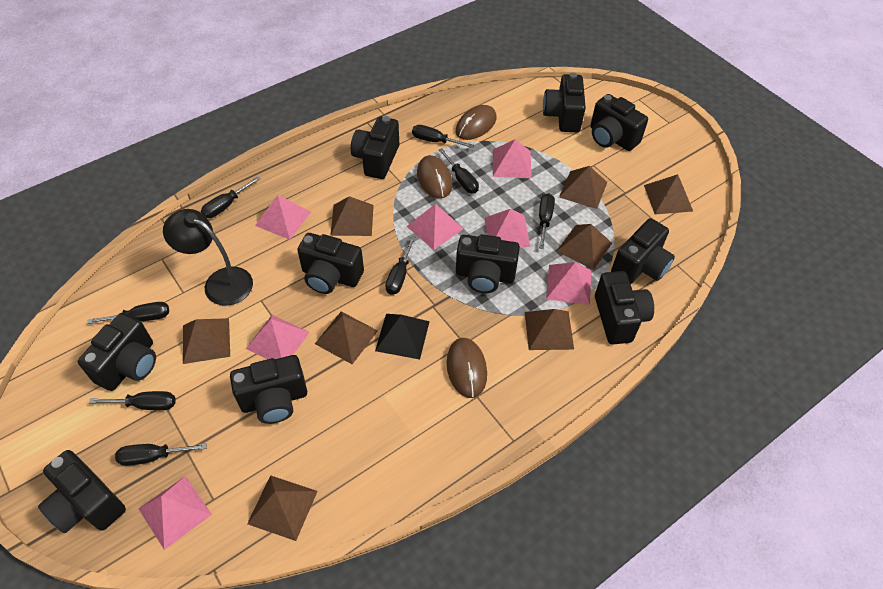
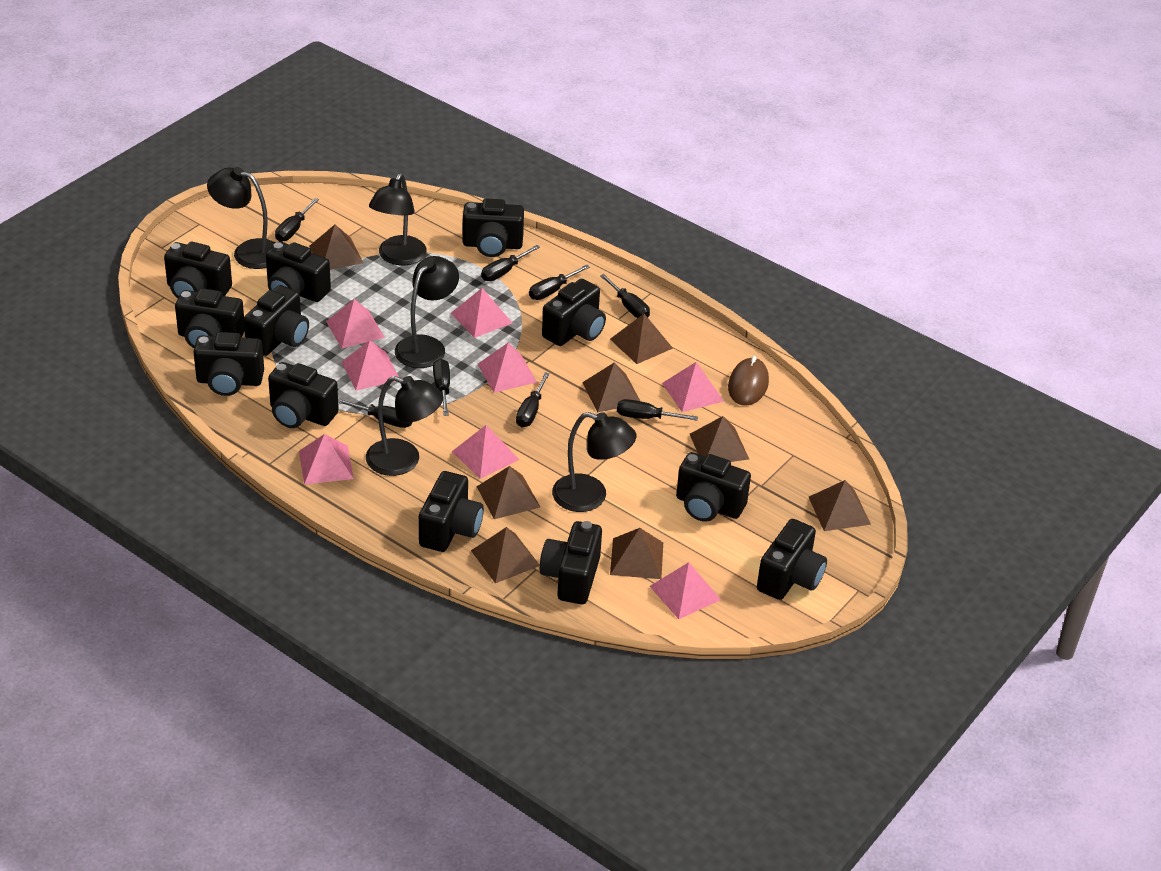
black camera: 10 -> 12
black lamp: 1 -> 5
black pyramid: 1 -> 0
brown mouse: 3 -> 1
pink pyramid: 7 -> 8

